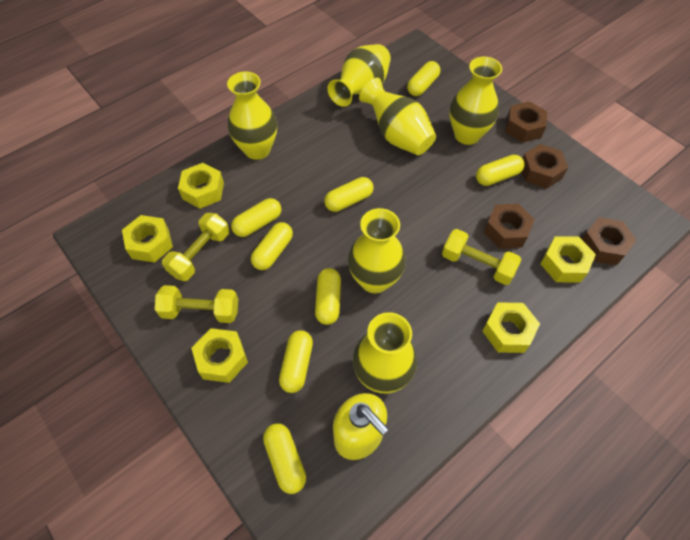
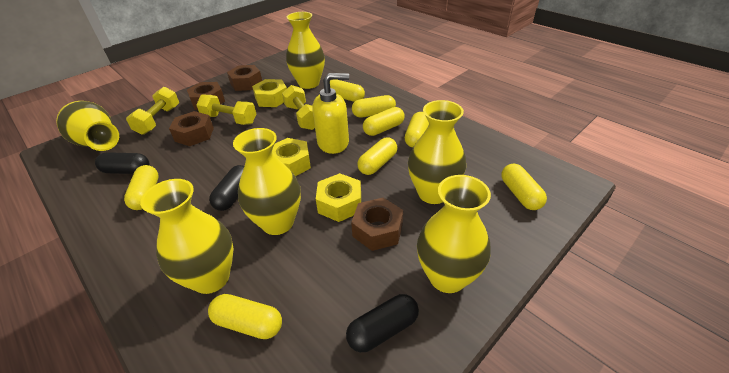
black capsule: 0 -> 3
yellow nut: 5 -> 3

